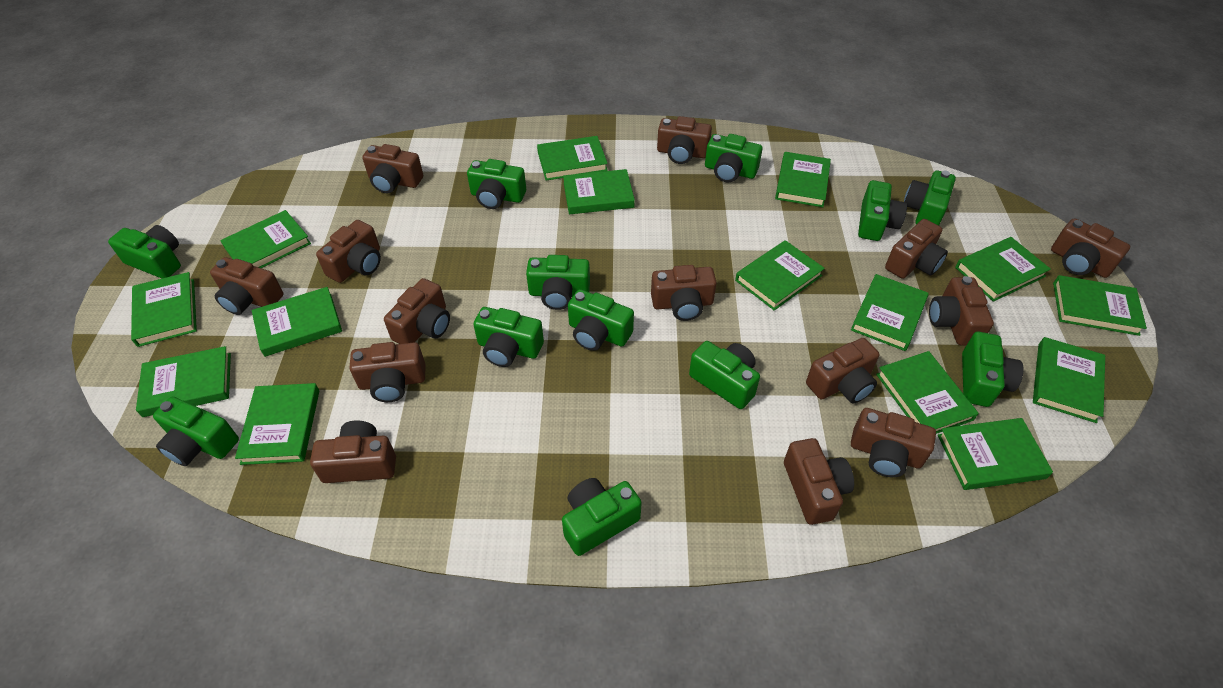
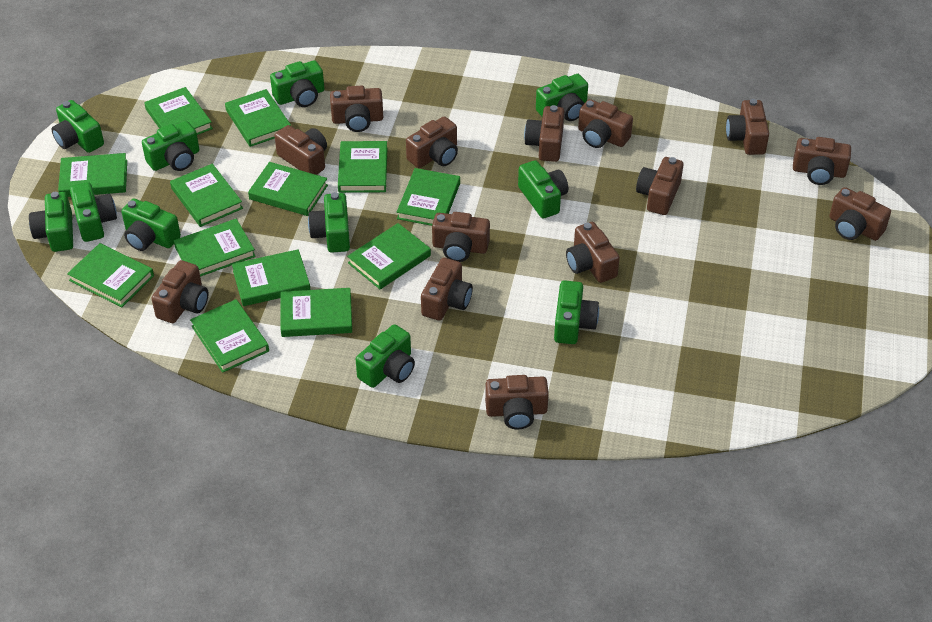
green book: 15 -> 13
green camera: 12 -> 11

